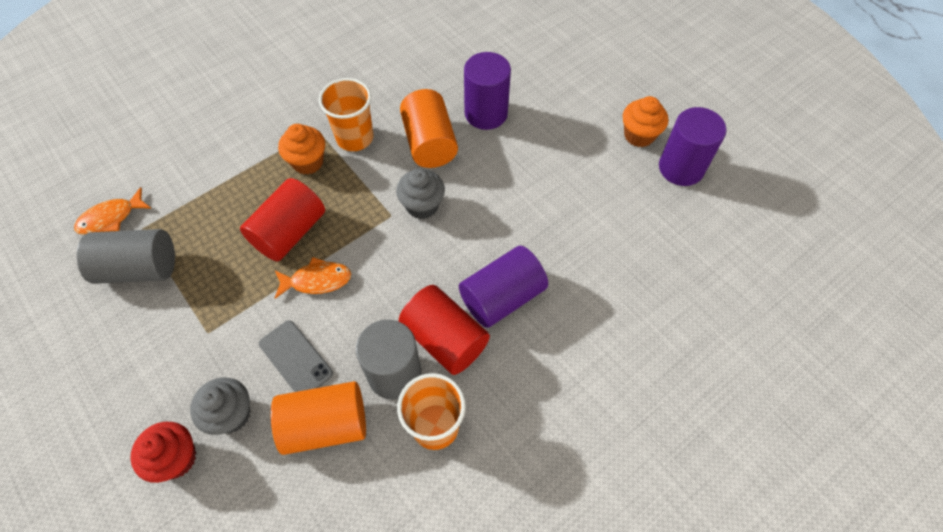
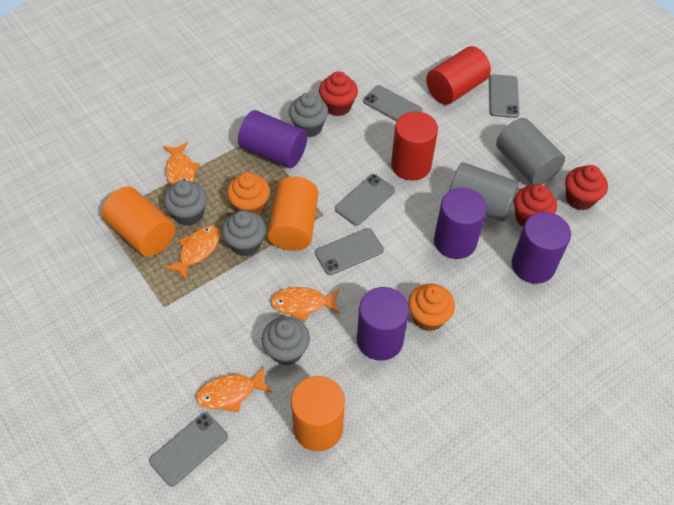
grey cupcake: 2 -> 4
grey phone: 1 -> 5
orange cup: 2 -> 0
orange cylinder: 2 -> 3
orange fish: 2 -> 4
purple cylinder: 3 -> 4
red cupcake: 1 -> 3

